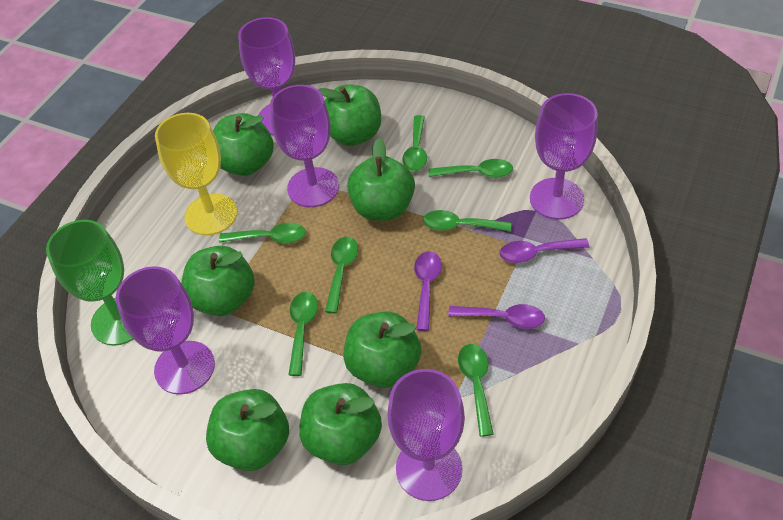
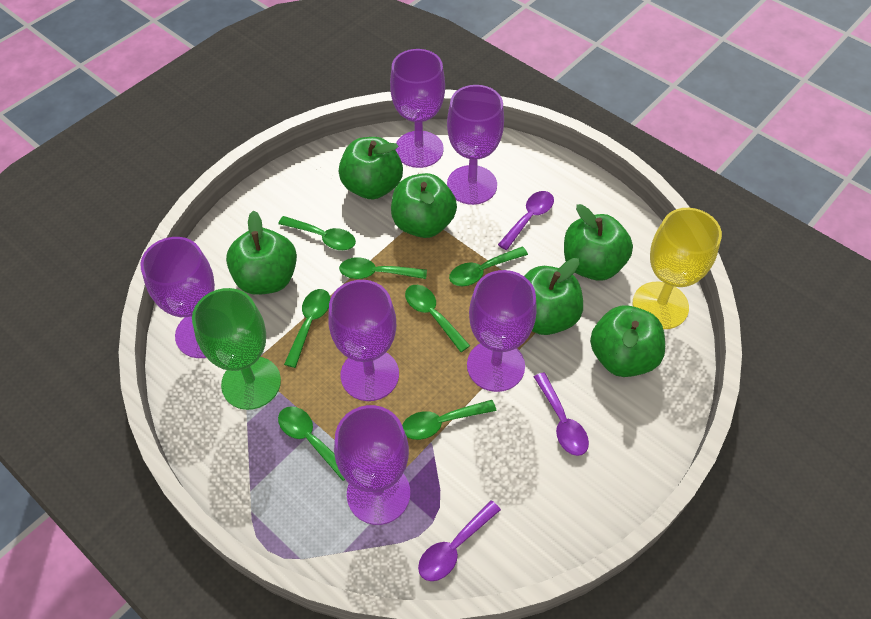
green apple: 7 -> 6
purple goblet: 5 -> 6

